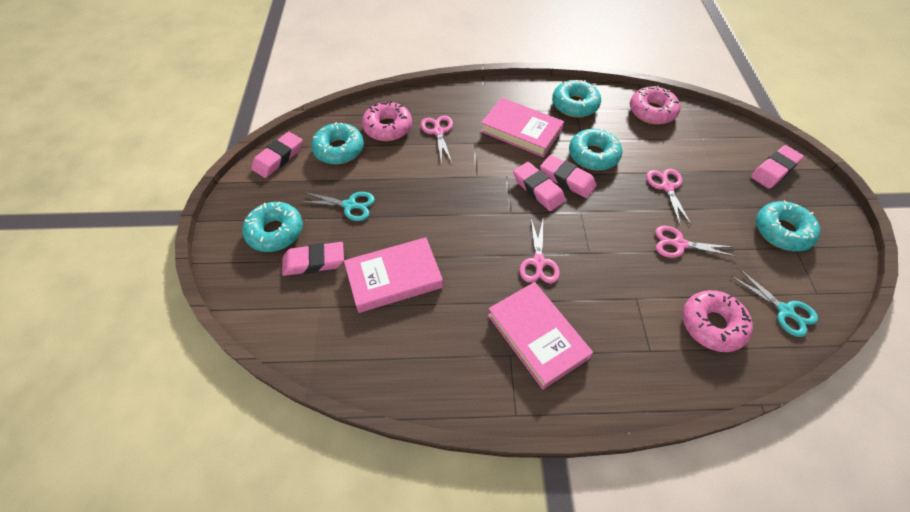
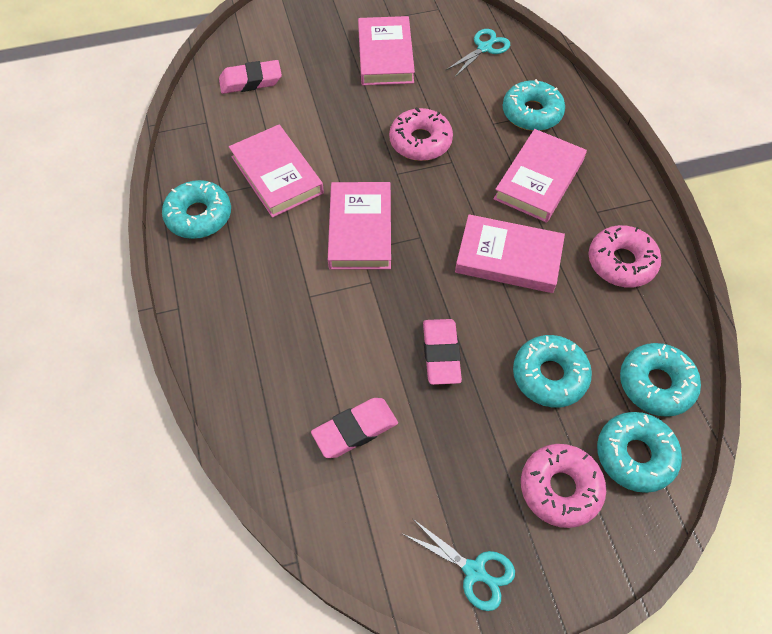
pink book: 3 -> 5
pink eraser: 5 -> 3
pink scissors: 4 -> 0

